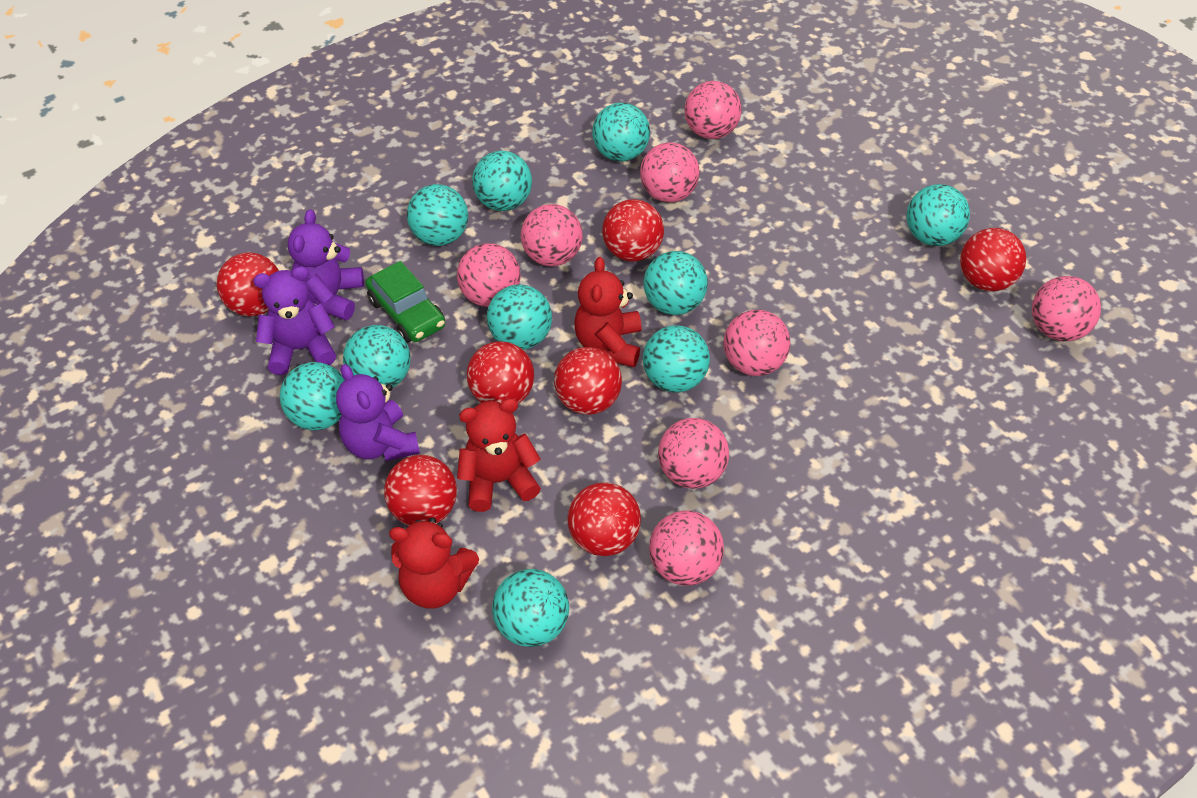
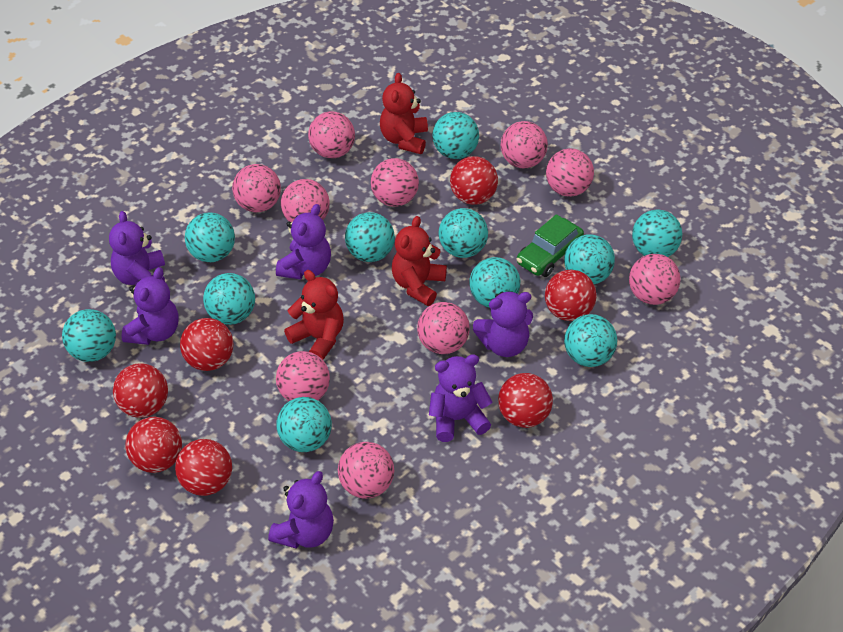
pink ball: 8 -> 10
purple teddy bear: 3 -> 6
turquoise ball: 10 -> 11

